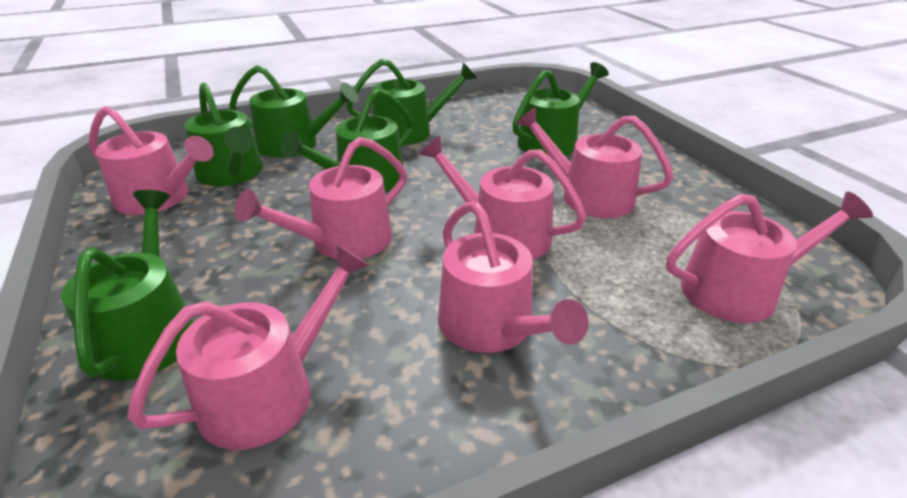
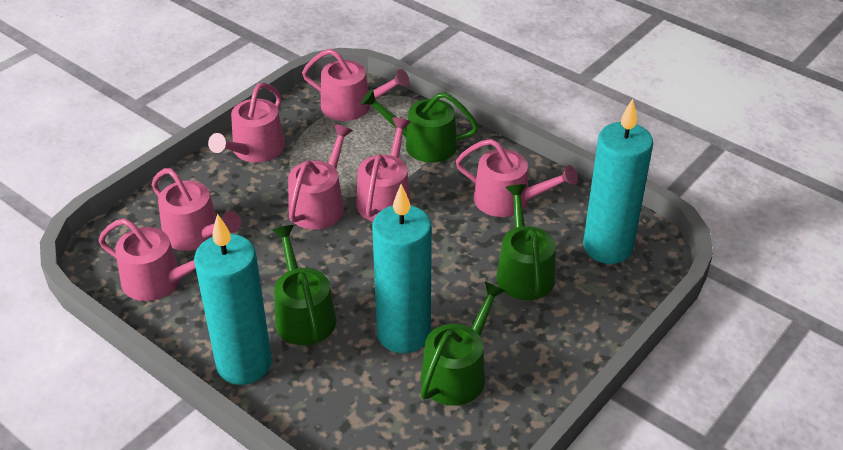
green watering can: 6 -> 4
turquoise candle: 0 -> 3

